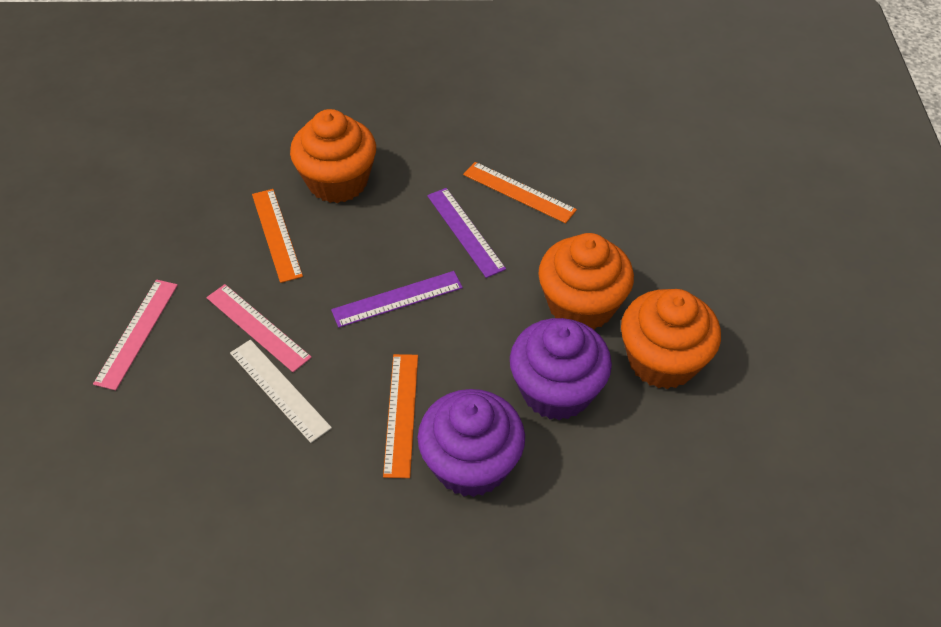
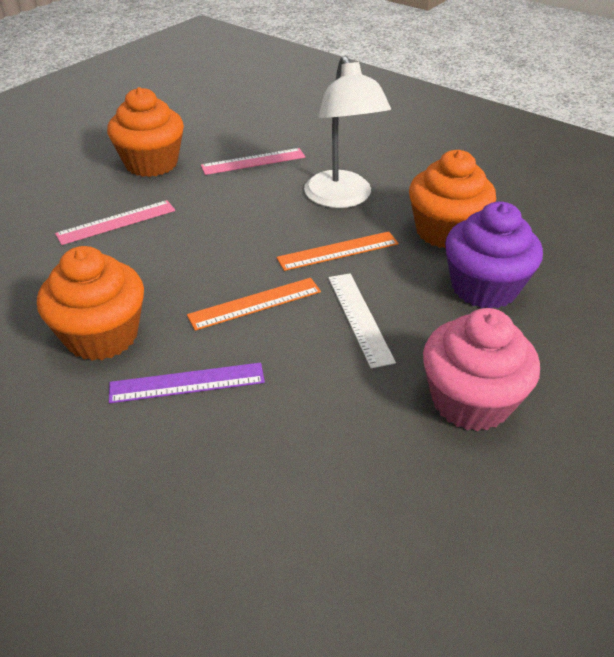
orange ruler: 3 -> 2
pink cupcake: 0 -> 1
purple cupcake: 2 -> 1
purple ruler: 2 -> 1
white lamp: 0 -> 1

